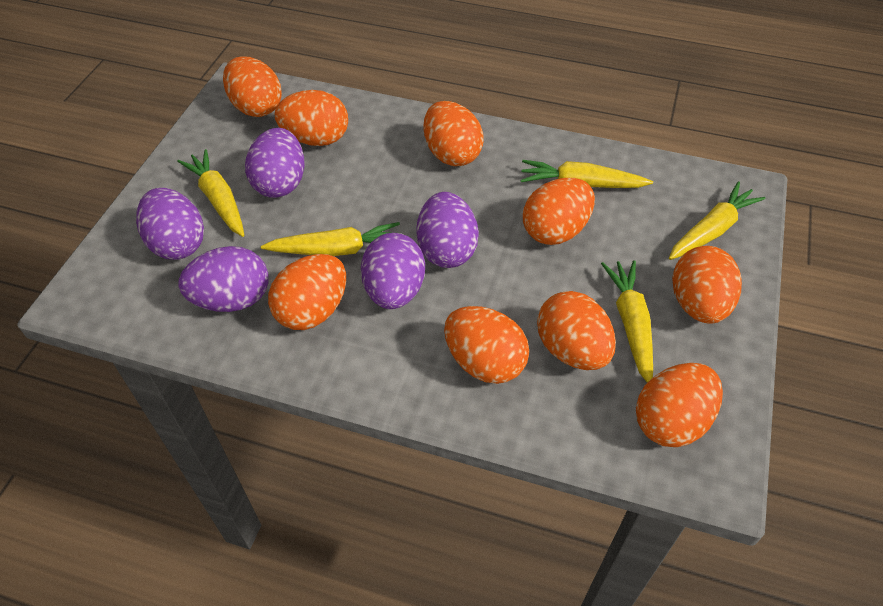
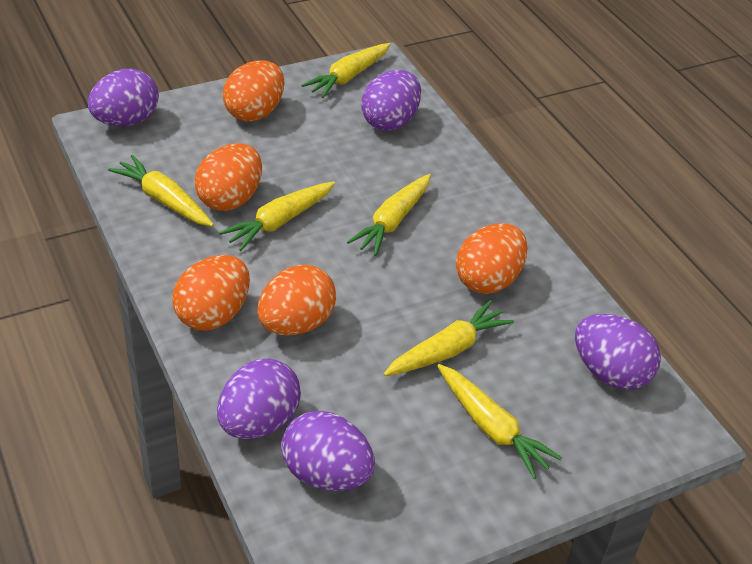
orange egg: 9 -> 5
yellow carrot: 5 -> 6

